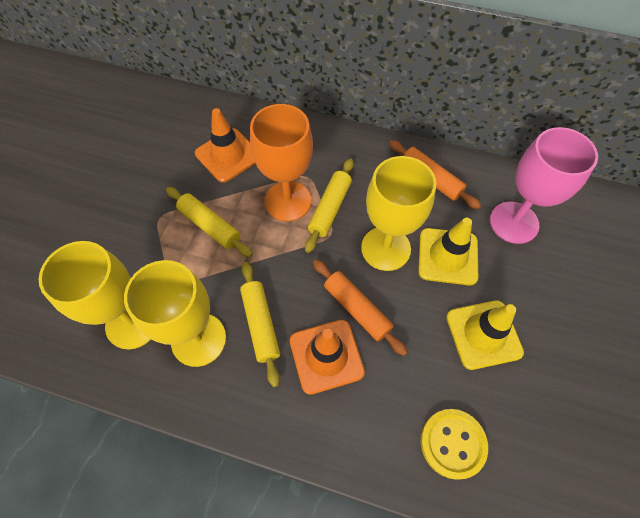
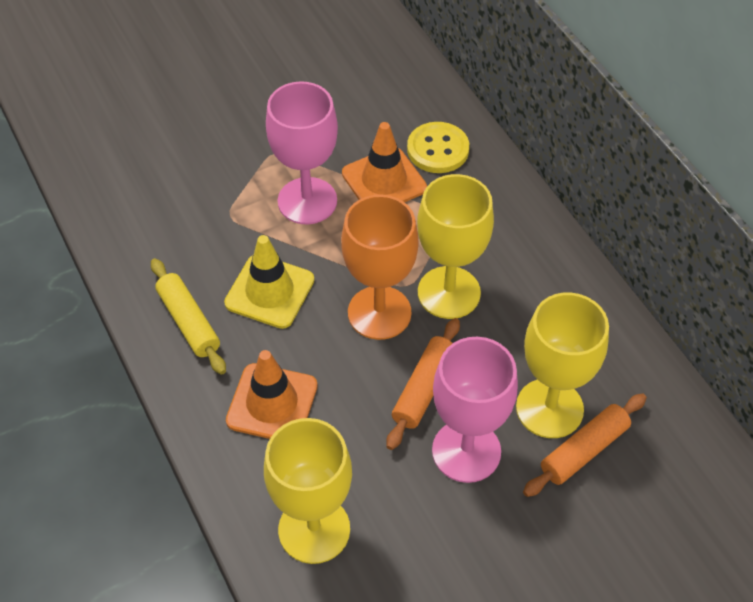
pink goblet: 1 -> 2
yellow rolling pin: 3 -> 1
yellow traffic cone: 2 -> 1

